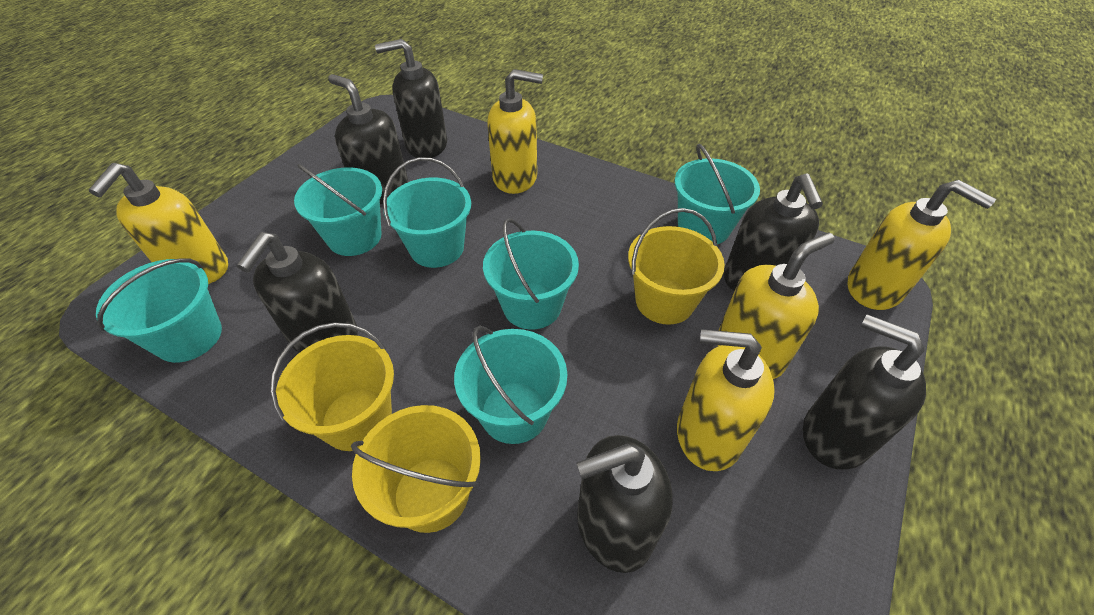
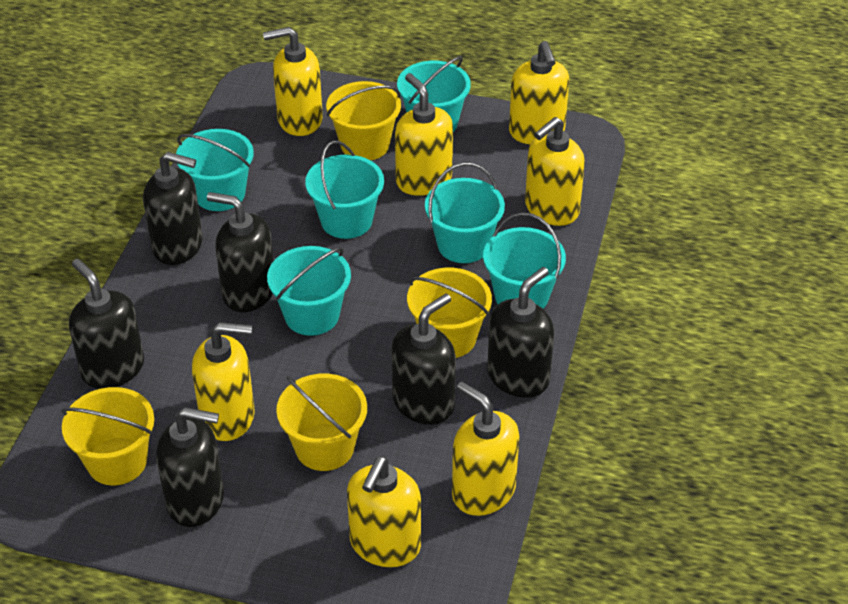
yellow bucket: 3 -> 4
yellow soap dispenser: 5 -> 7

